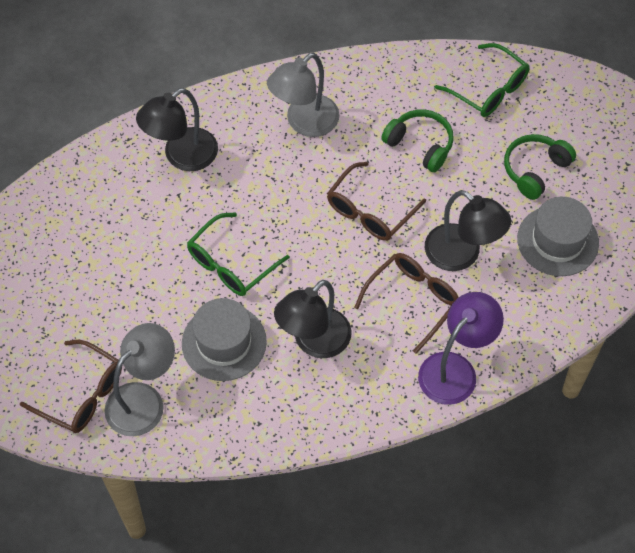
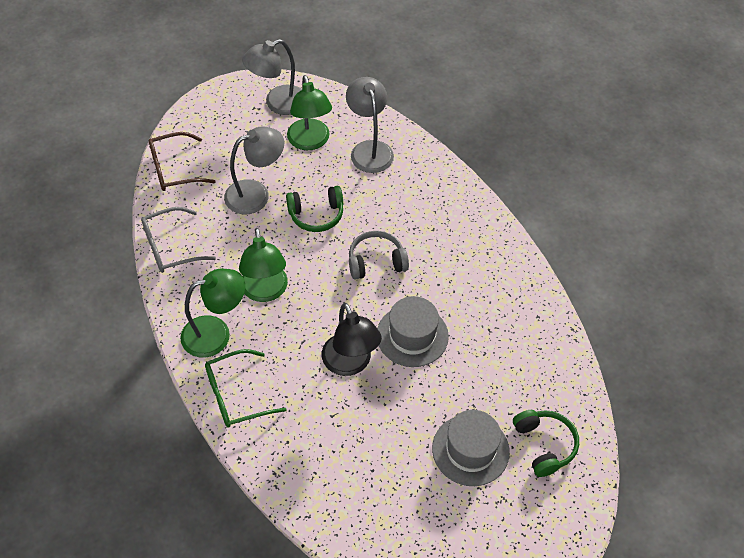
black lamp: 3 -> 1
brown glasses: 3 -> 1
green glasses: 2 -> 1
green lamp: 0 -> 3
grey glasses: 0 -> 1
grey headphones: 0 -> 1
grey lamp: 2 -> 3
purple lamp: 1 -> 0

